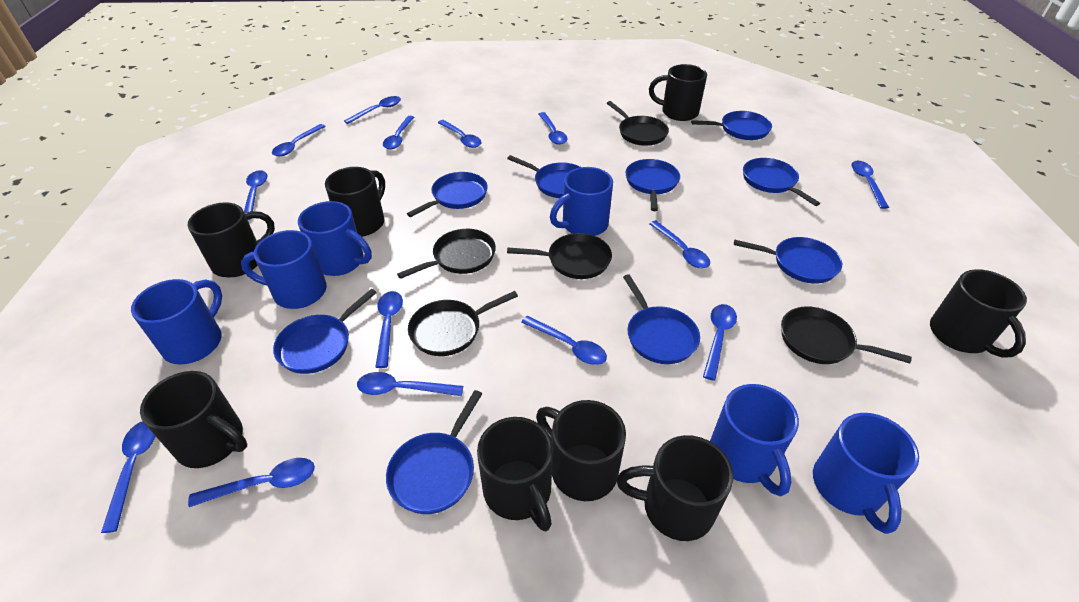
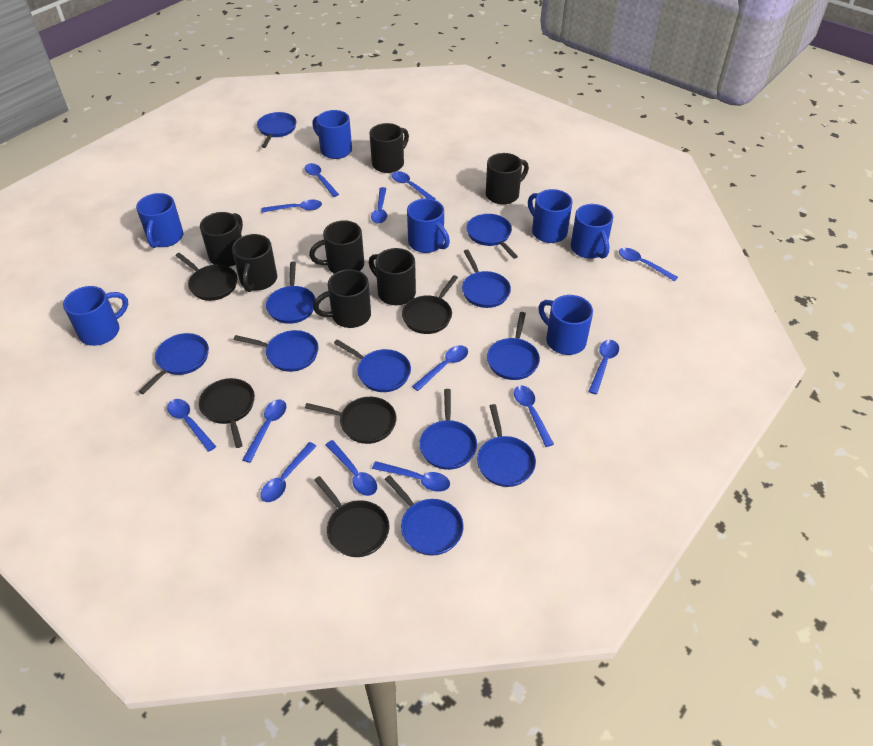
black mug: 8 -> 7
blue mug: 6 -> 7
blue pan: 9 -> 11
blue spoon: 14 -> 13

